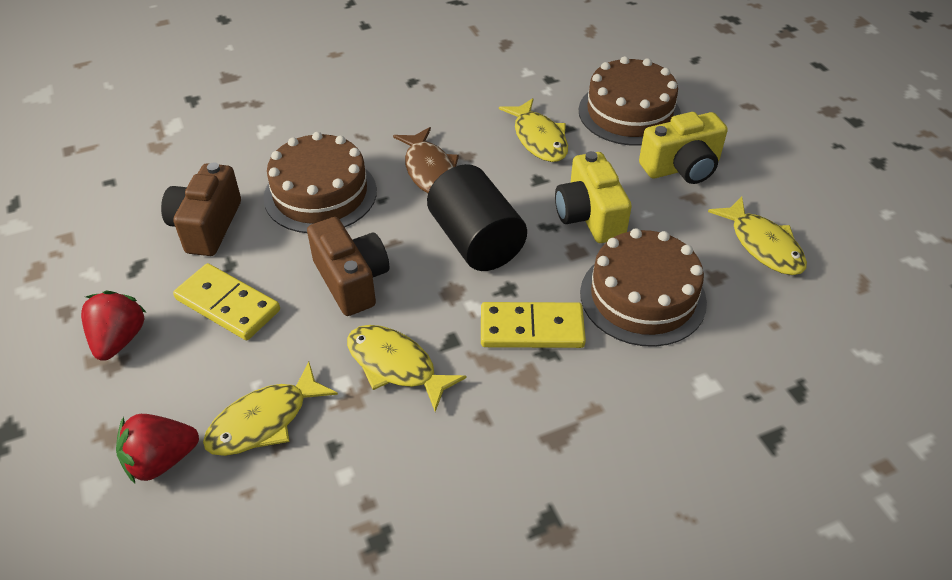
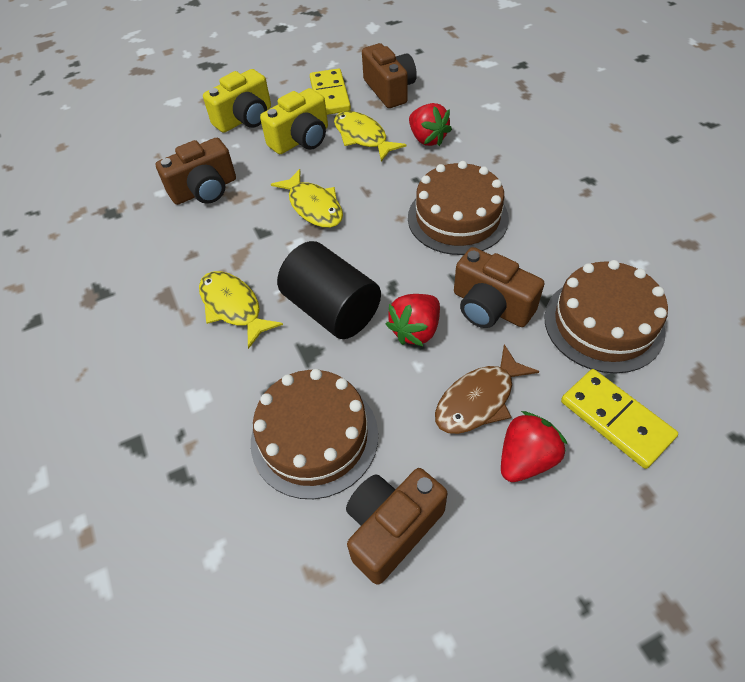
brown camera: 2 -> 4
red strawberry: 2 -> 3
yellow fish: 4 -> 3

